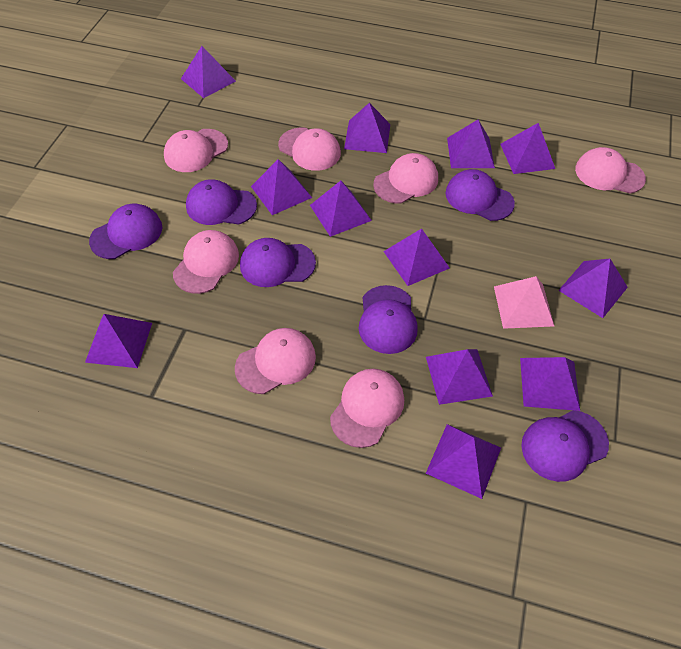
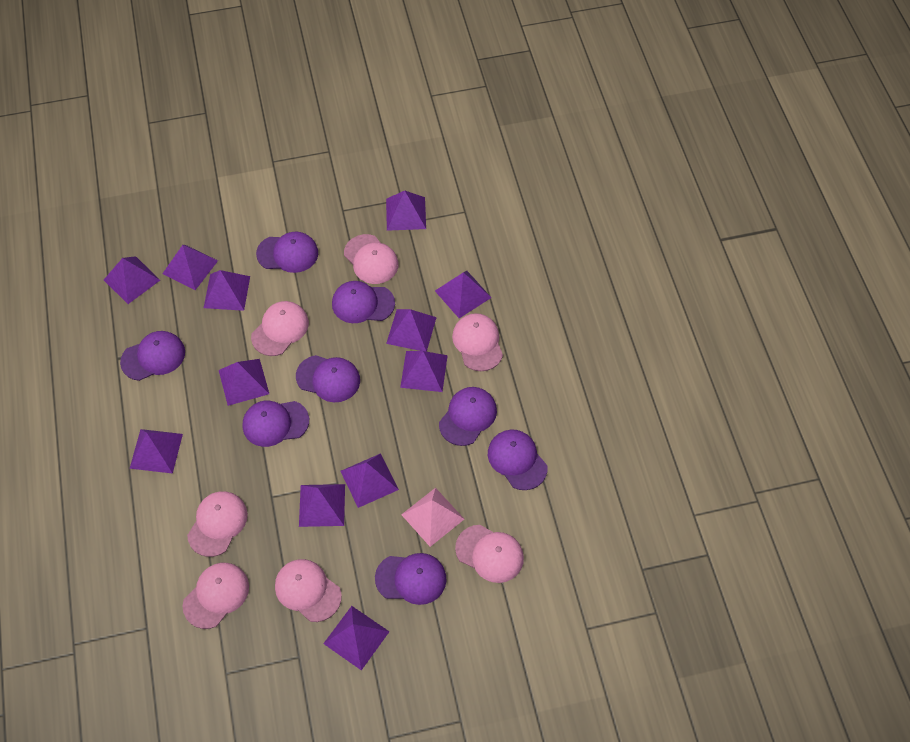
purple cap: 6 -> 8

